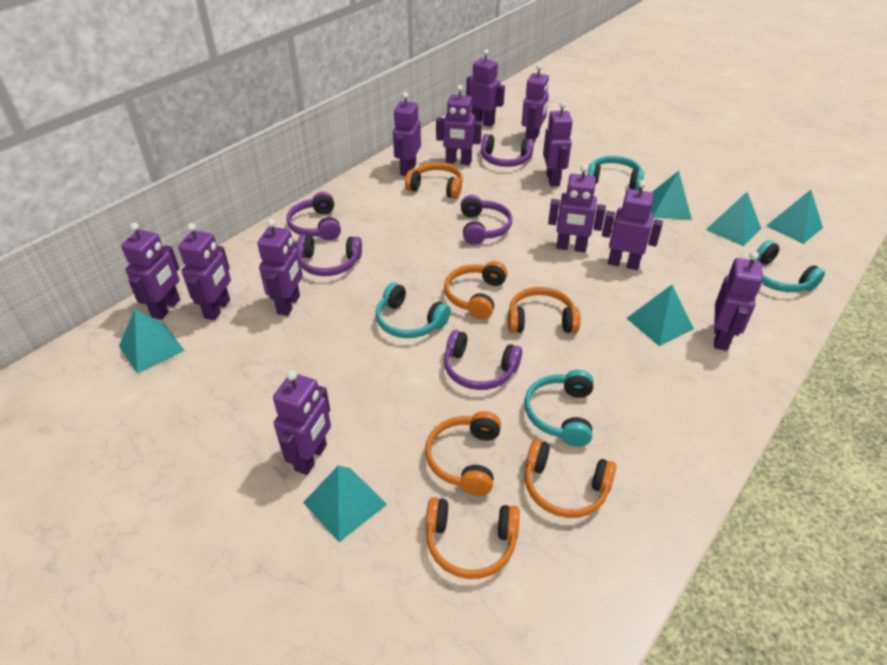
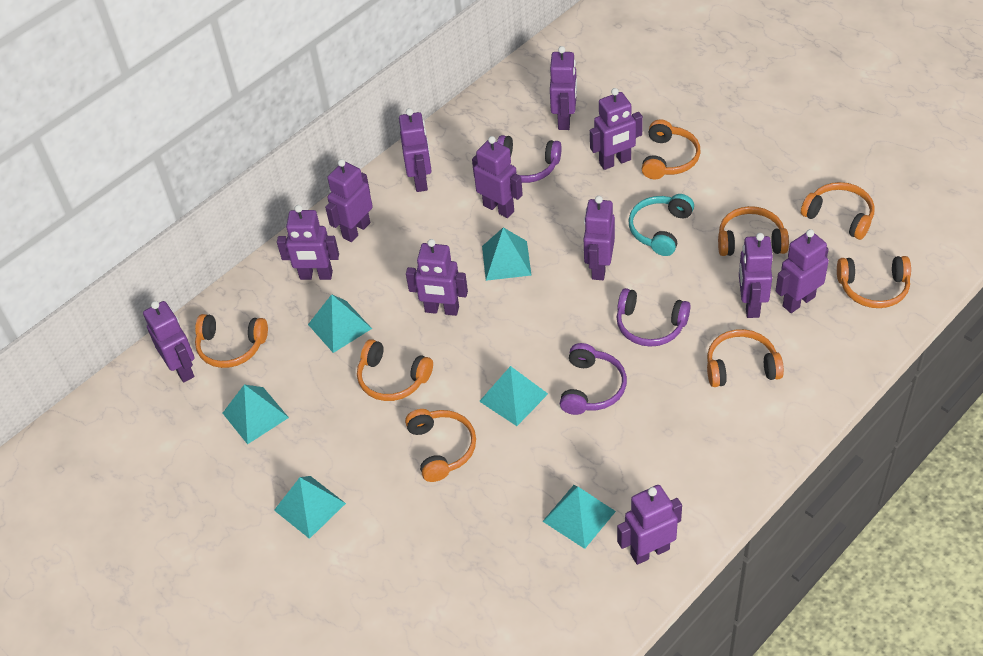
orange headphones: 6 -> 8
purple headphones: 5 -> 3
turquoise headphones: 4 -> 1

